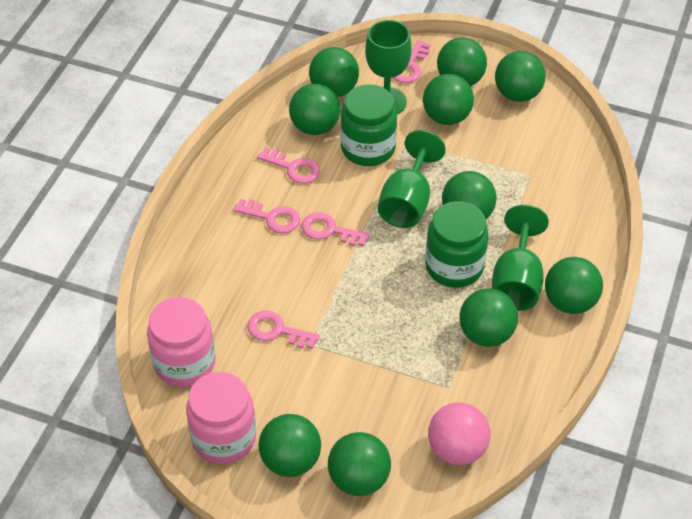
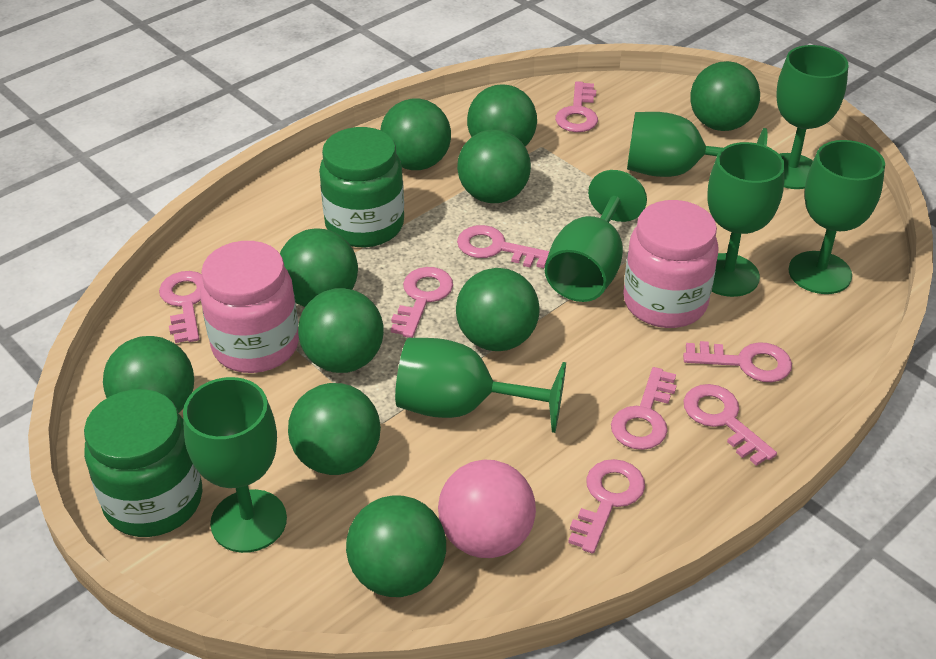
green goblet: 3 -> 7
pink key: 5 -> 8

